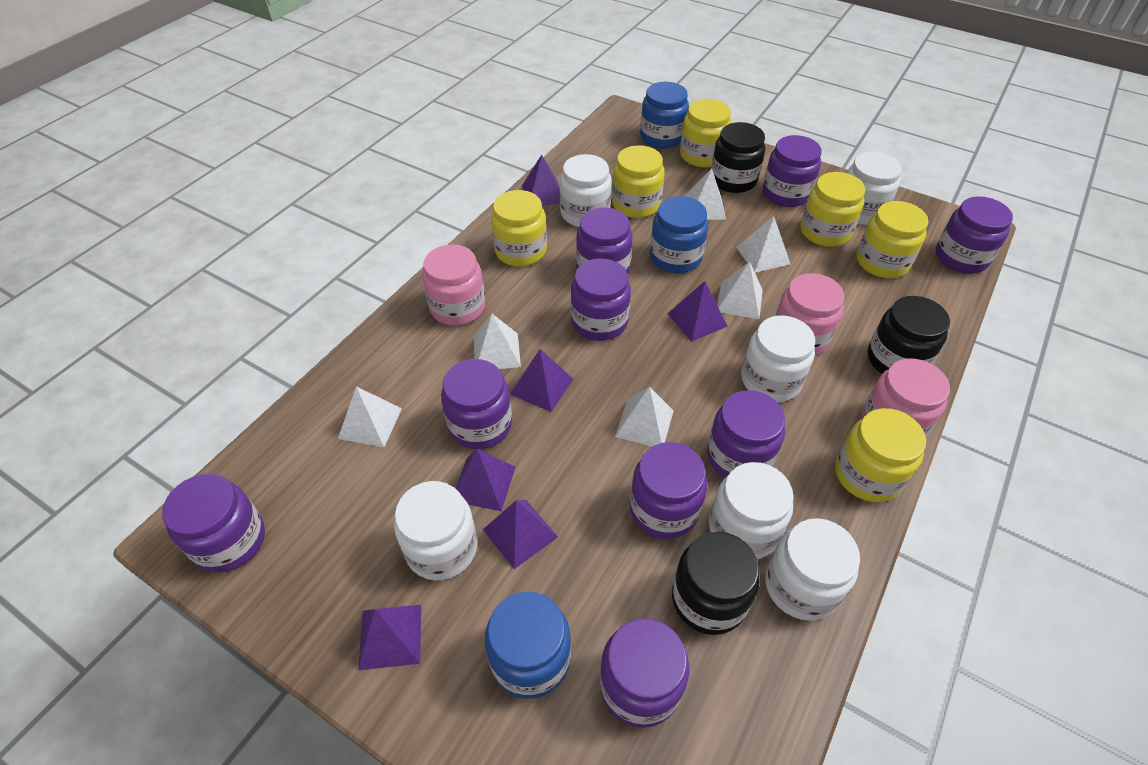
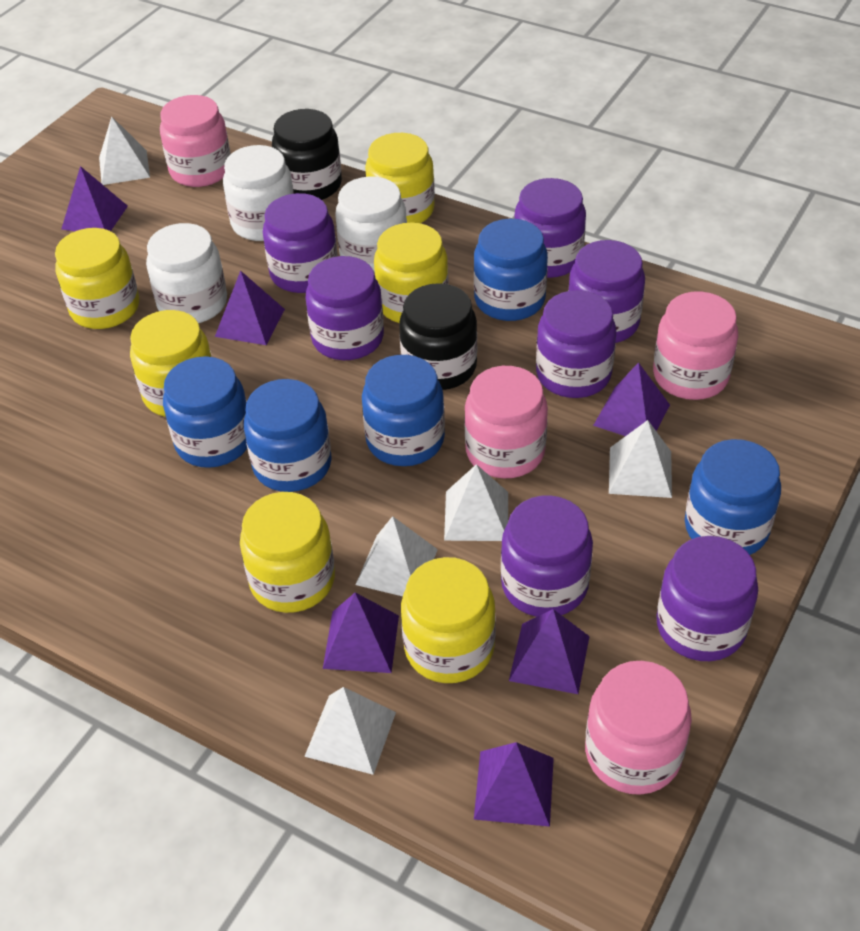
black jar: 3 -> 2
blue jar: 3 -> 5
pink jar: 3 -> 4
purple jar: 9 -> 7
white jar: 6 -> 3
white pyramid: 6 -> 5

